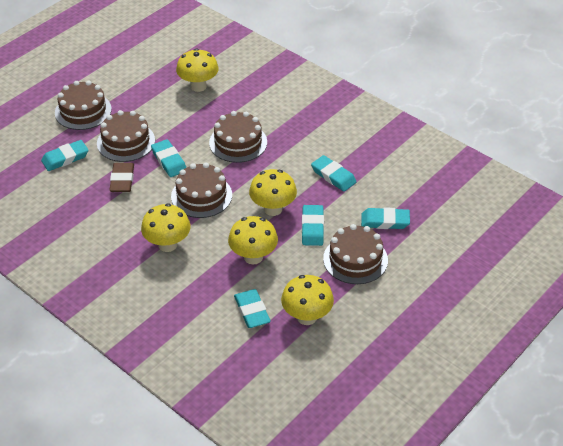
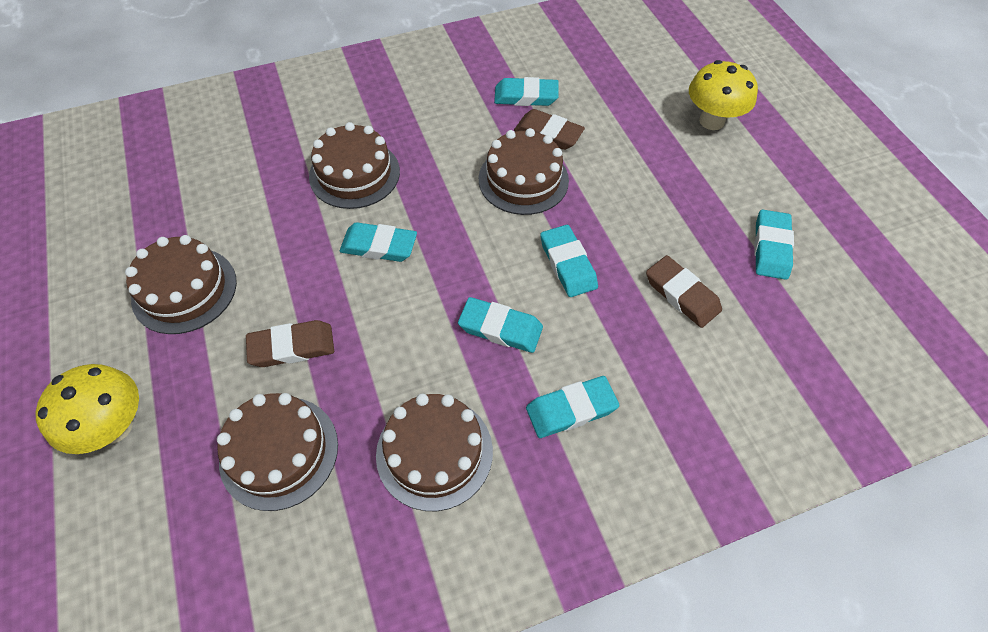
brown eraser: 1 -> 3
yellow mushroom: 5 -> 2

